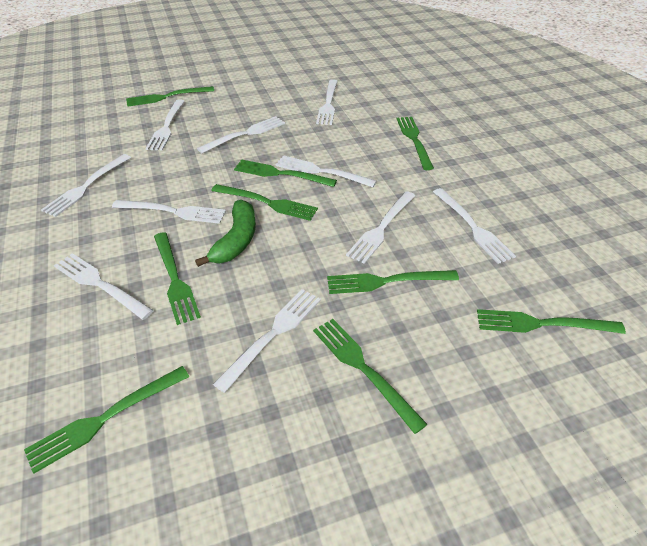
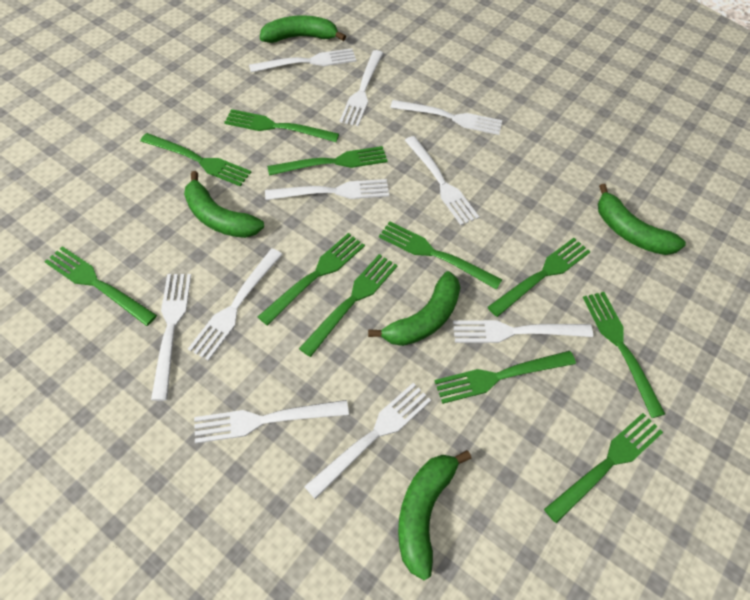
green banana: 1 -> 5
green fork: 9 -> 11

